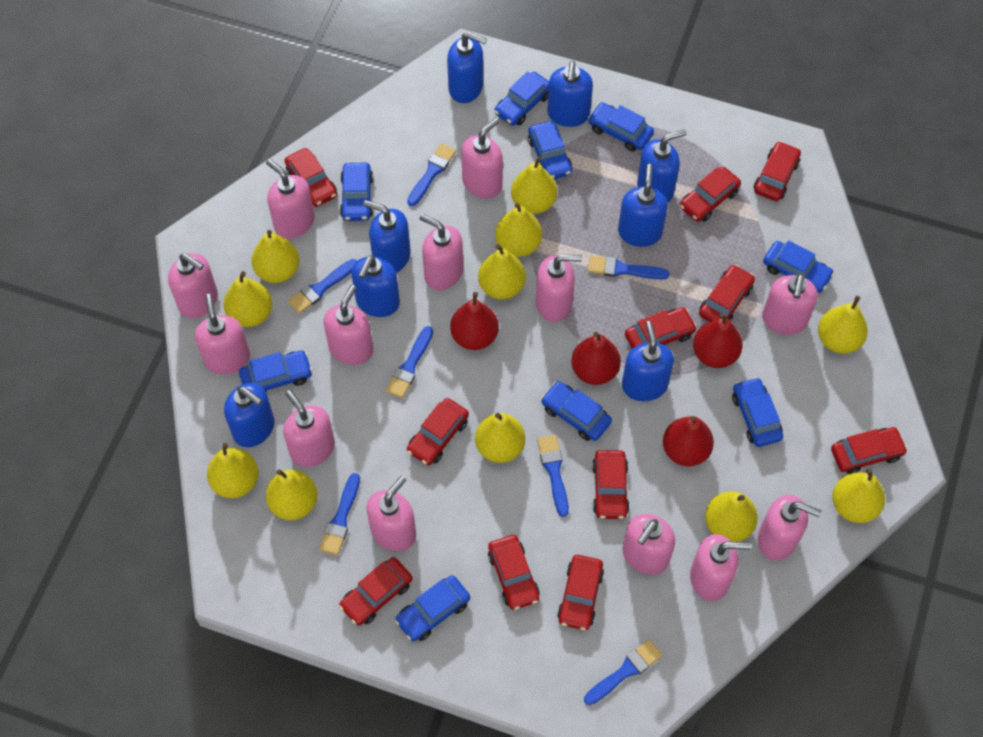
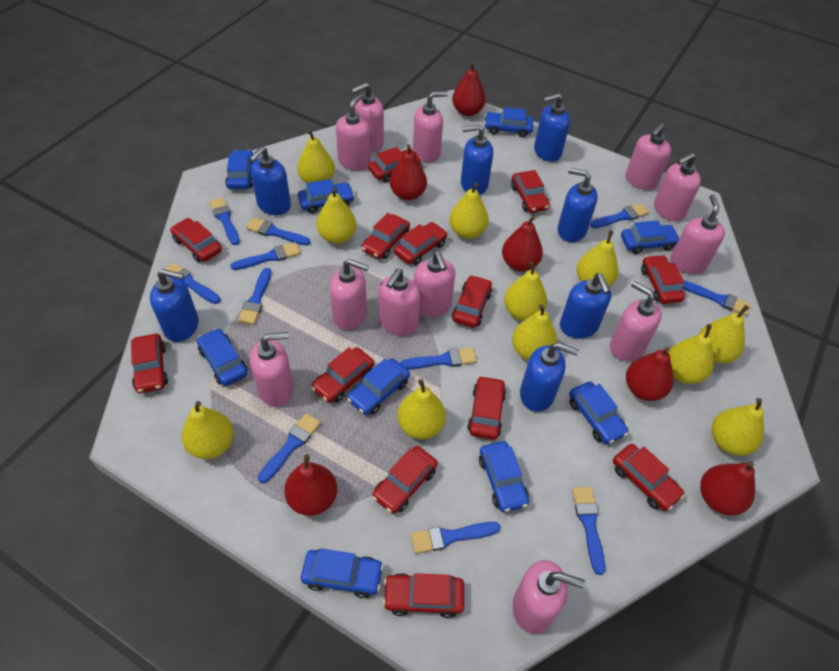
blue brush: 7 -> 11
blue soap dispenser: 8 -> 7
pink soap dispenser: 13 -> 12
red car: 11 -> 13
red pear: 4 -> 6

